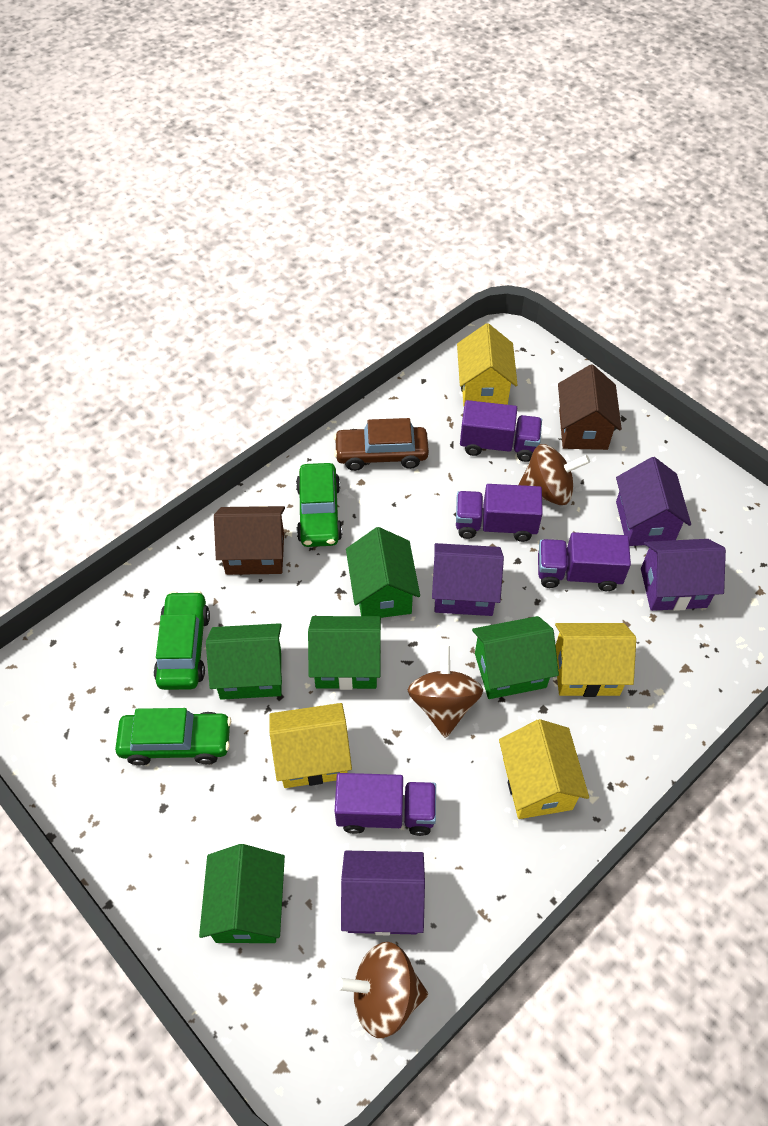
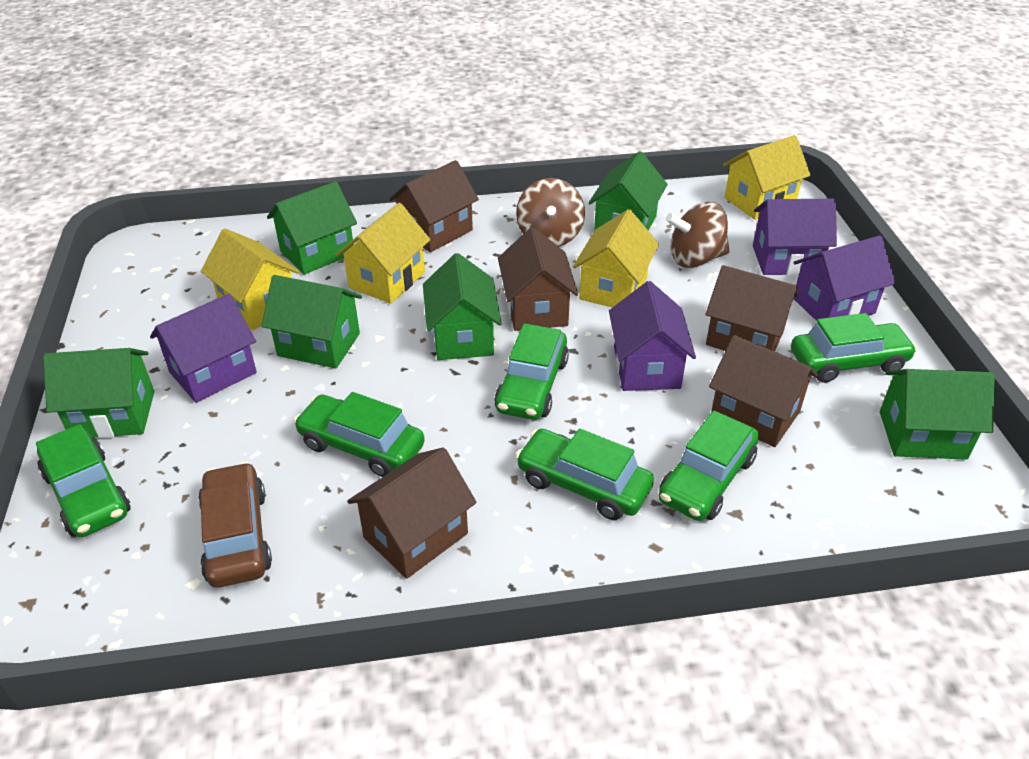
brown house: 2 -> 5
brown spinning top: 3 -> 2
green car: 3 -> 6
green house: 5 -> 6
purple truck: 4 -> 0

